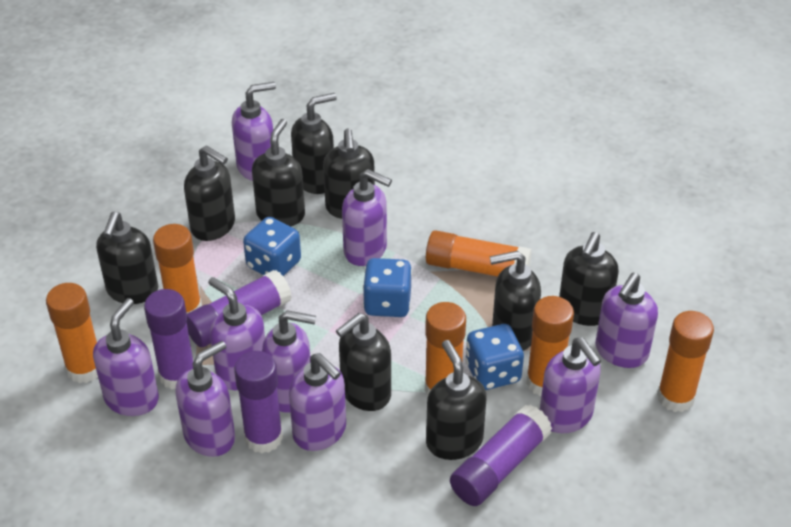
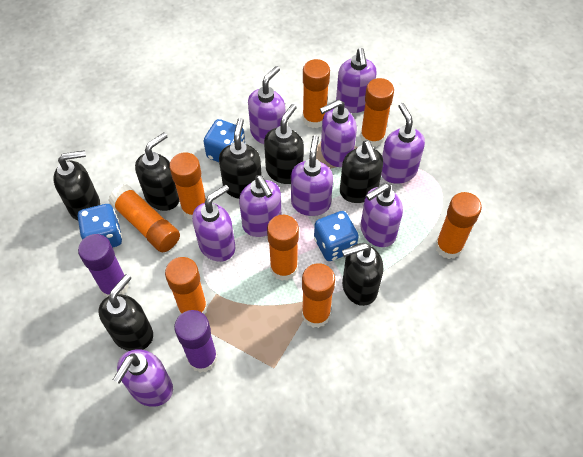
black soap dispenser: 9 -> 7
orange glue stick: 6 -> 8
purple glue stick: 4 -> 2

